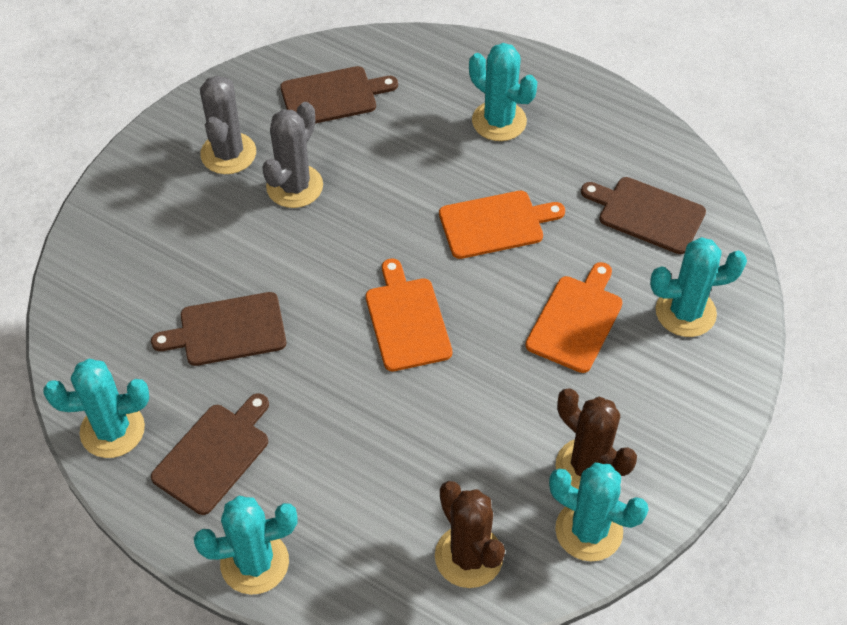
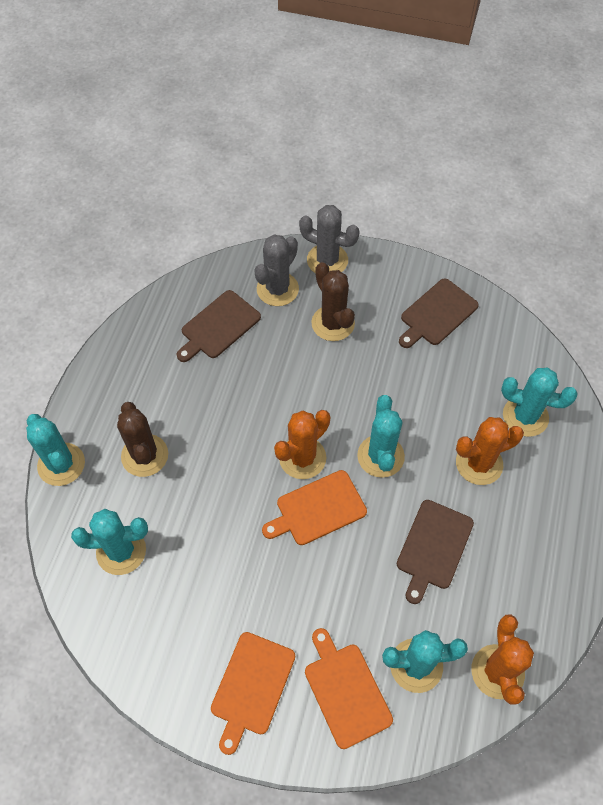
brown cutting board: 4 -> 3
orange cactus: 0 -> 3

